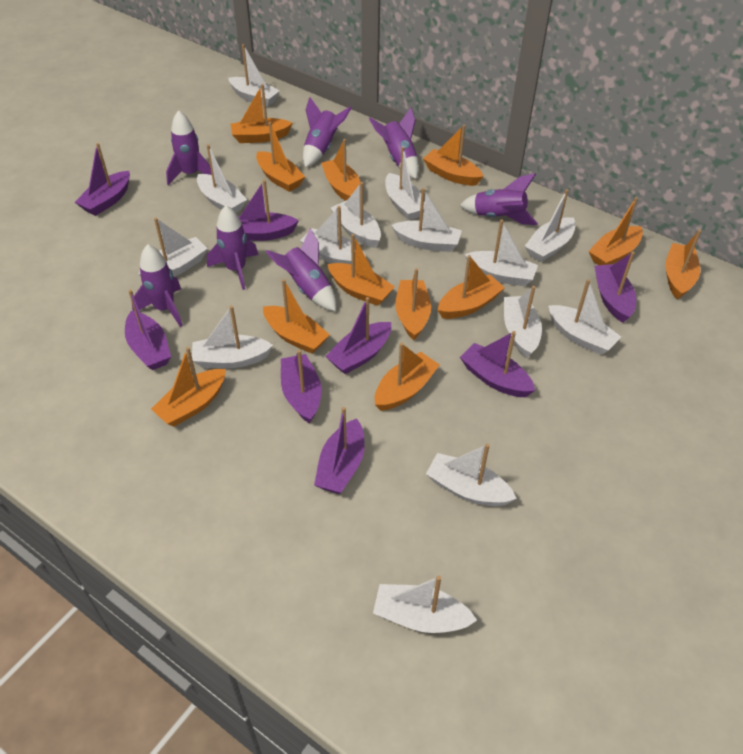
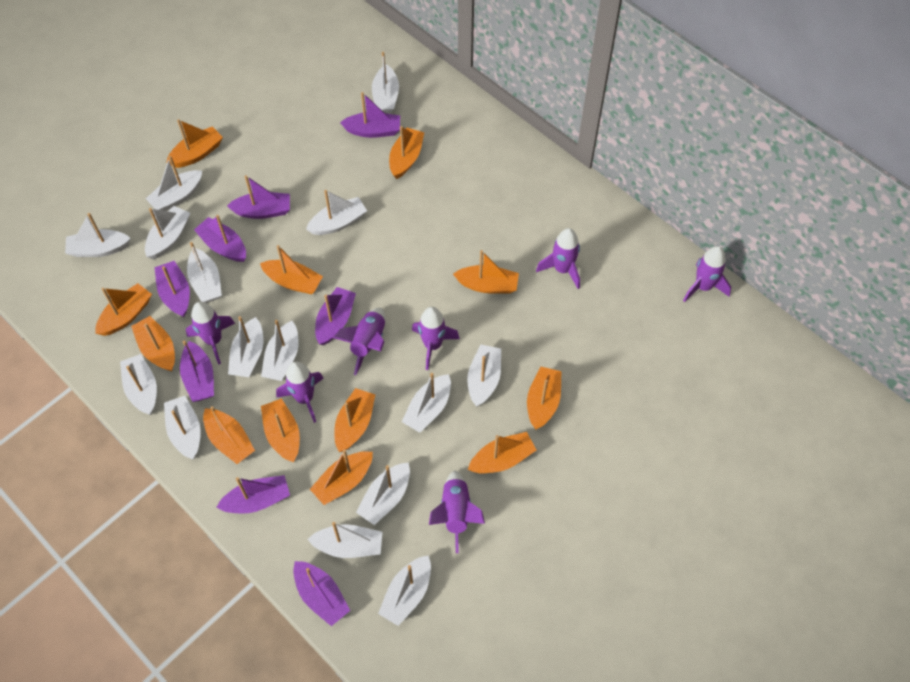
white boat: 14 -> 15

